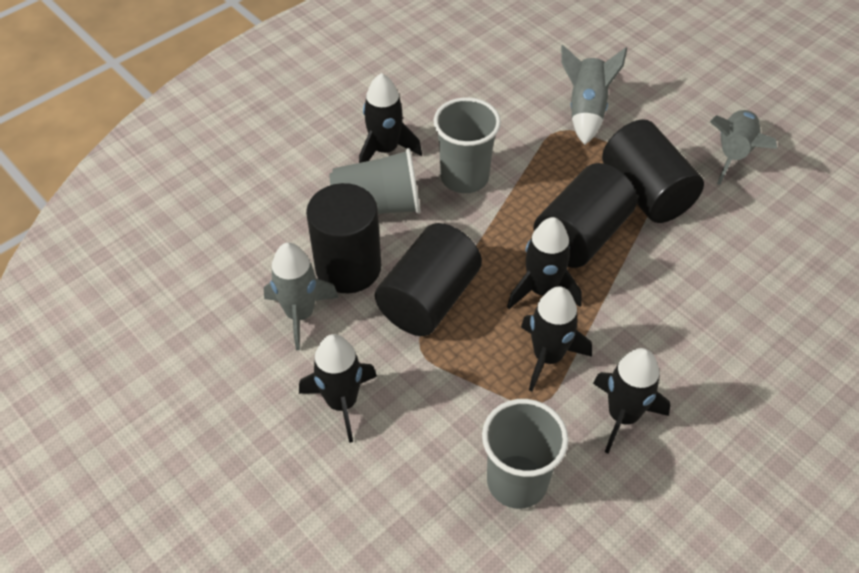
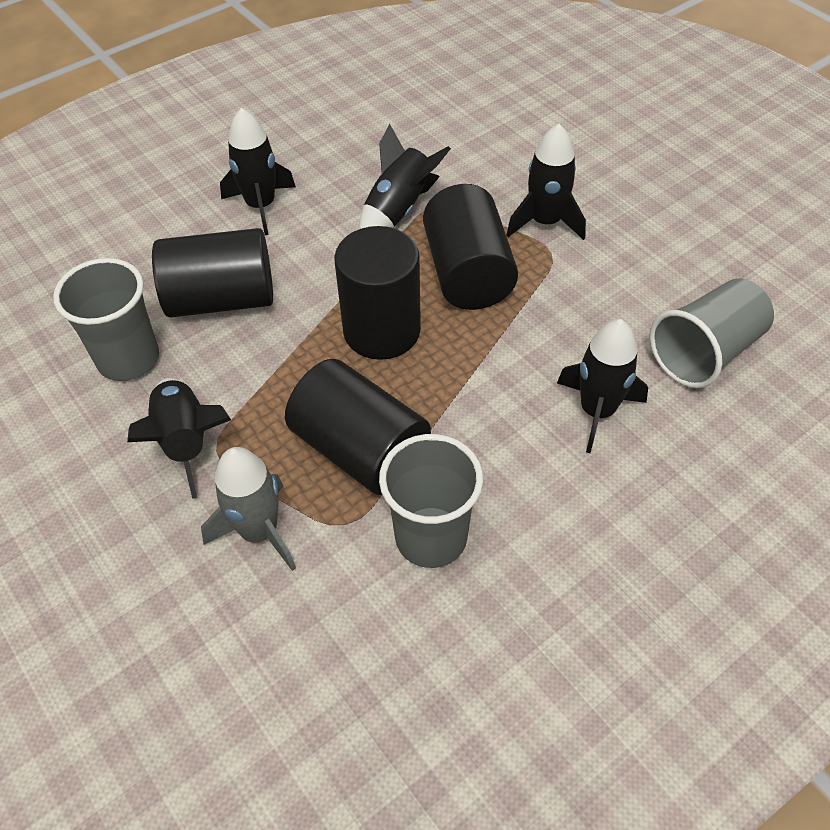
grey rocket: 3 -> 1

